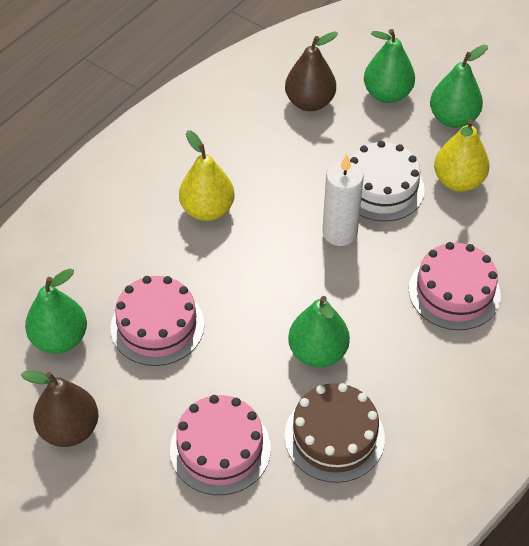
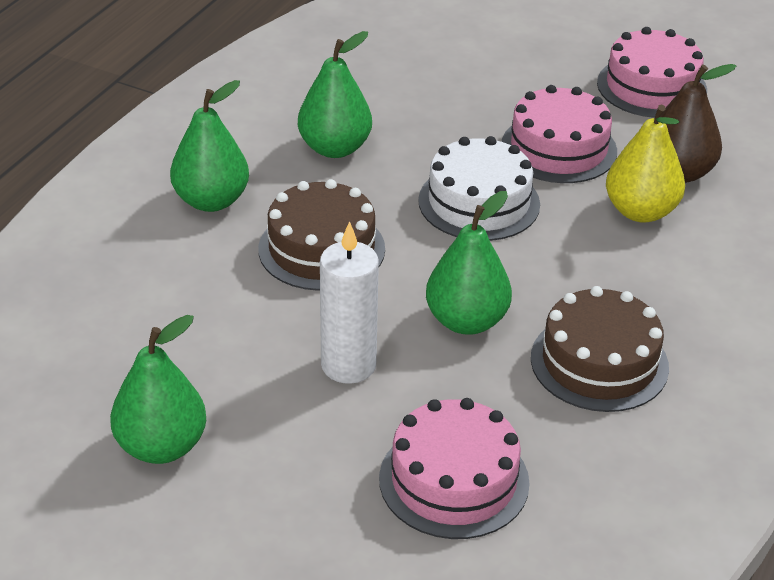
brown cake: 1 -> 2
brown pear: 2 -> 1
yellow pear: 2 -> 1

